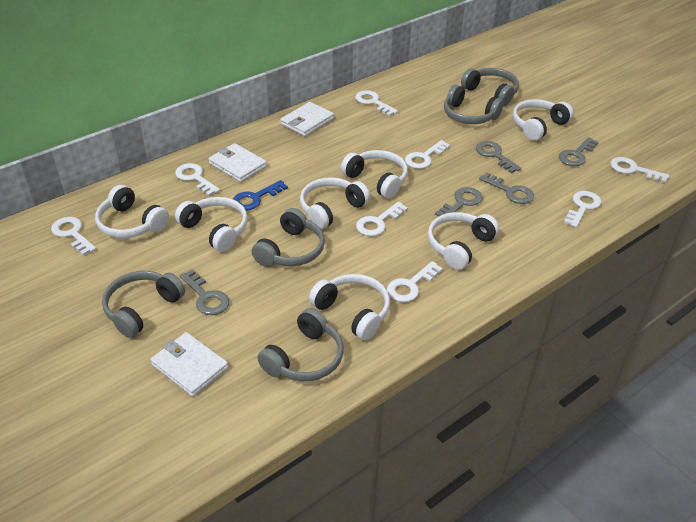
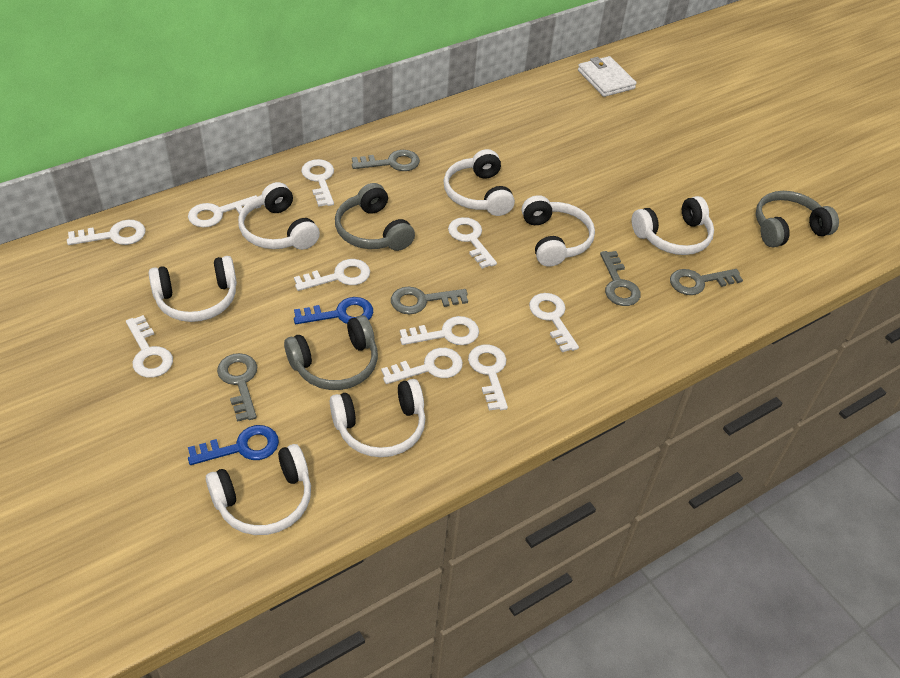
blue key: 1 -> 2
grey headphones: 5 -> 3
white key: 8 -> 10
white wallet: 3 -> 1

